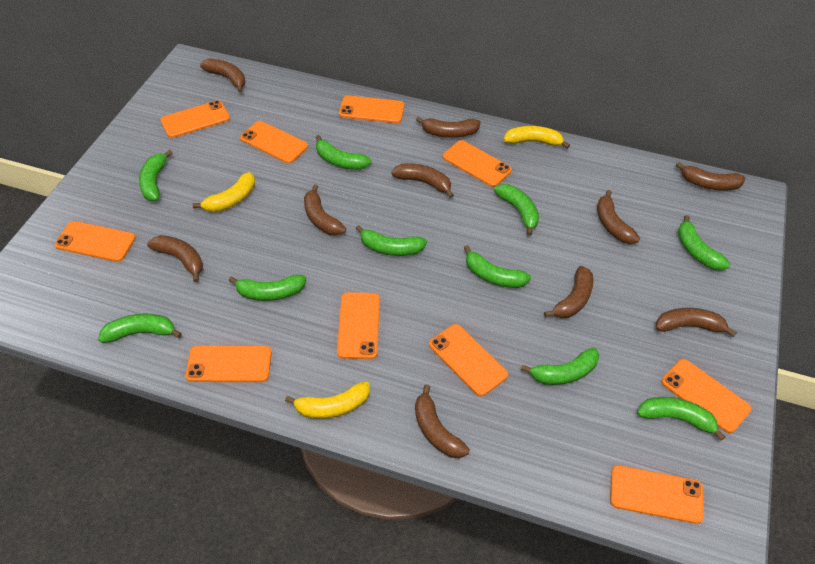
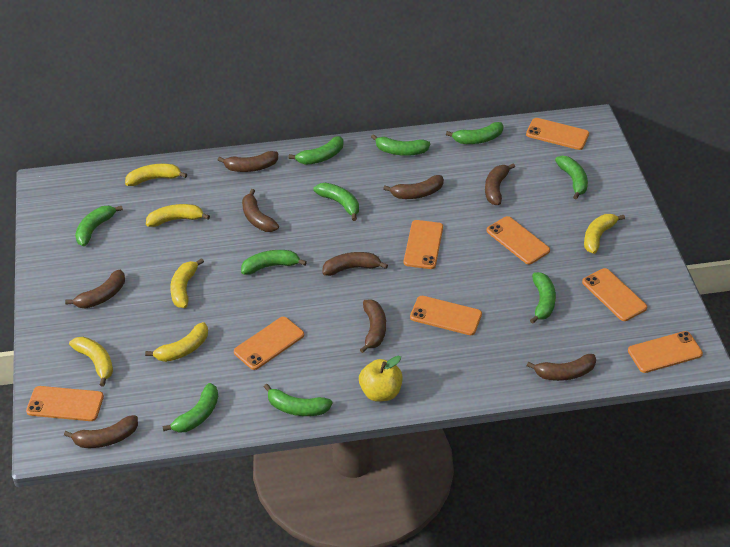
brown banana: 10 -> 9
orange phone: 10 -> 8
yellow apple: 0 -> 1
yellow banana: 3 -> 6

